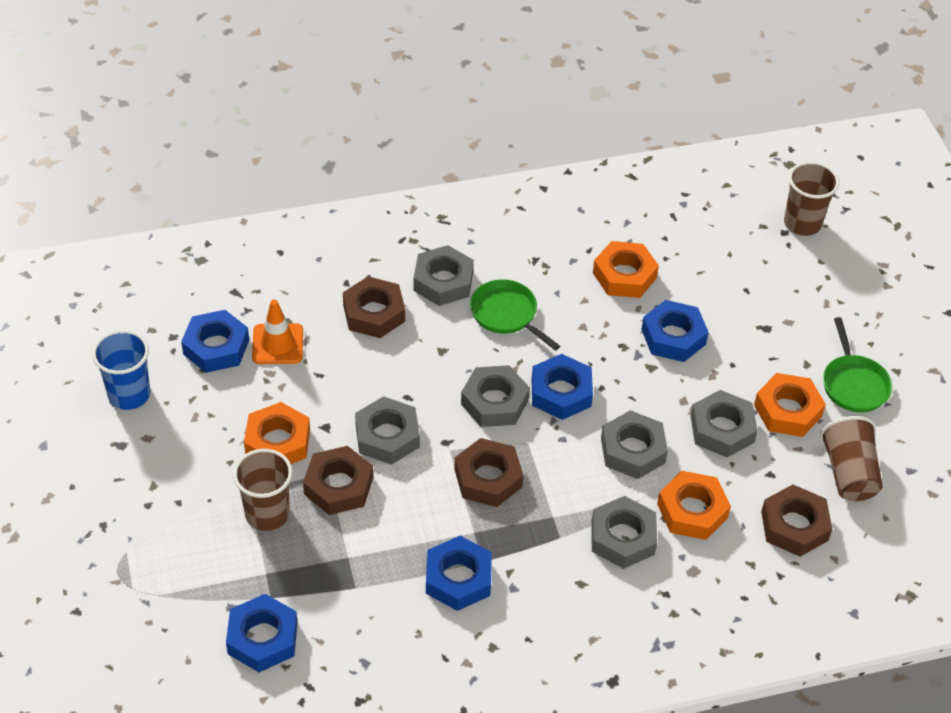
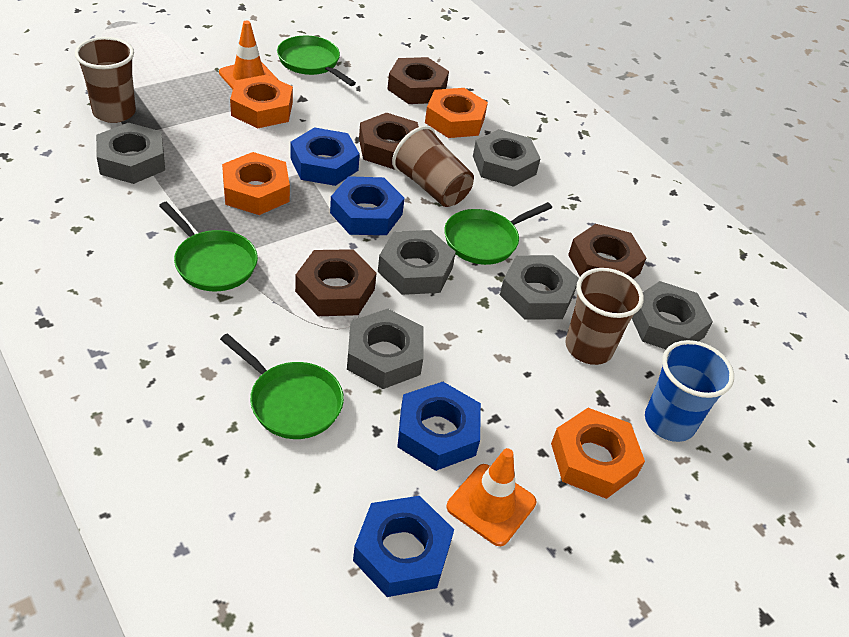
blue nut: 5 -> 4
green pan: 2 -> 4
orange traffic cone: 1 -> 2

